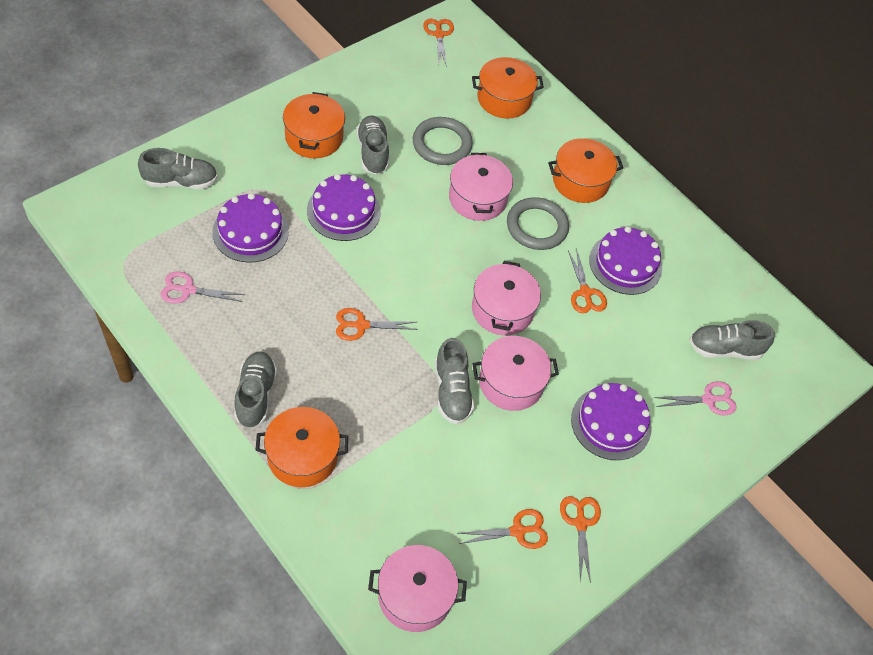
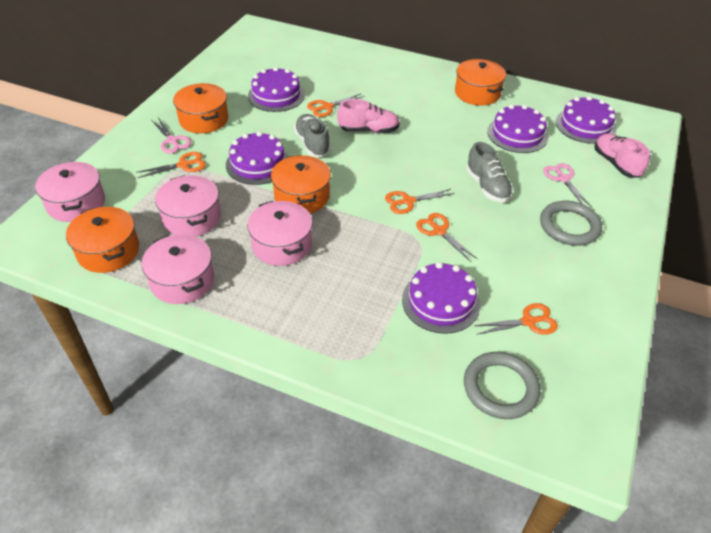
grey shoe: 5 -> 2
pink shoe: 0 -> 2
purple cake: 4 -> 5

